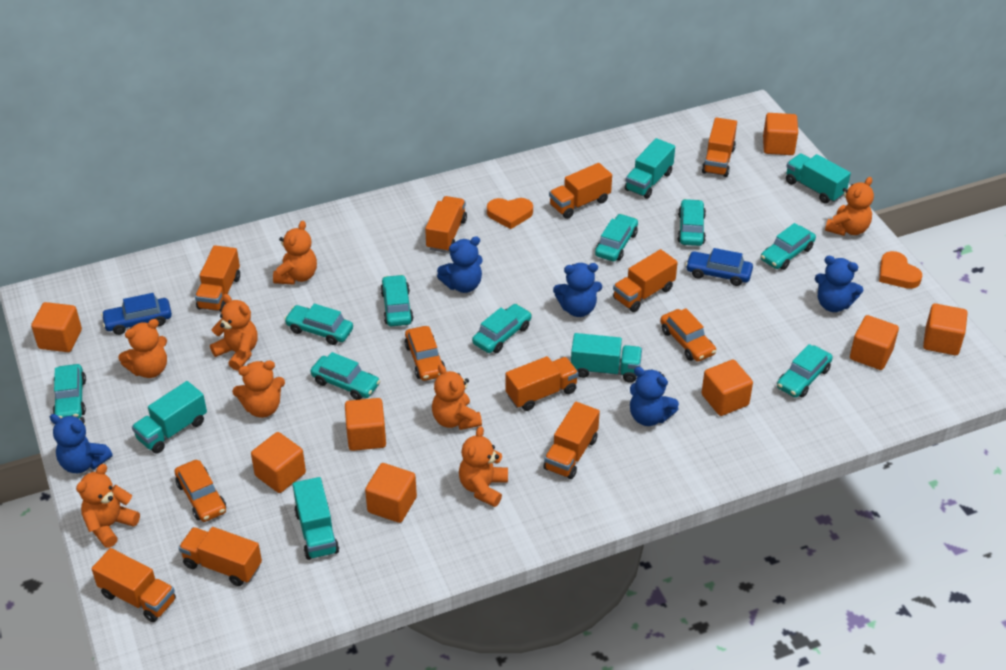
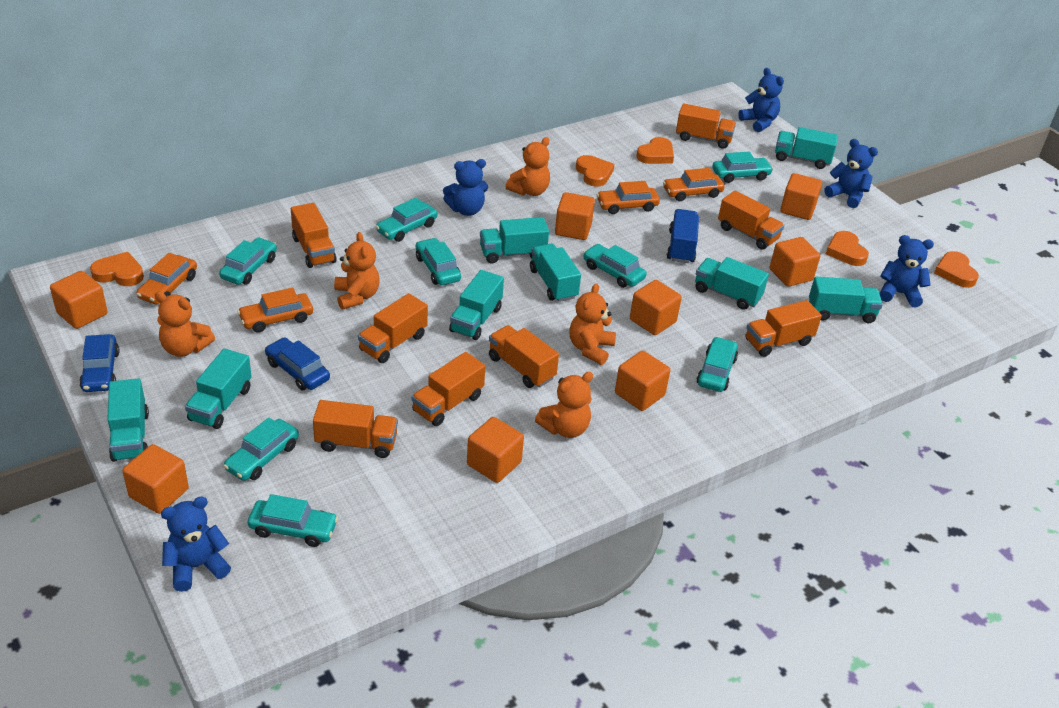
blue truck: 0 -> 1
orange car: 3 -> 4
orange heart: 2 -> 5
orange teddy bear: 8 -> 5
orange truck: 9 -> 8
turquoise car: 9 -> 8
turquoise truck: 5 -> 8

